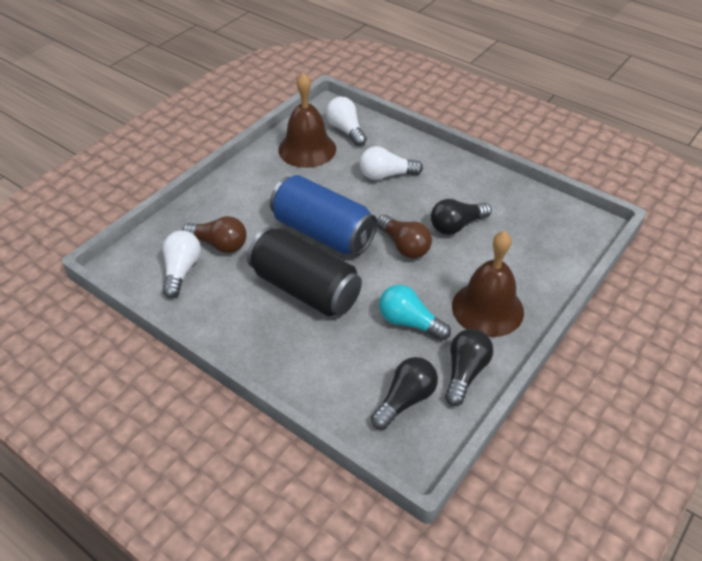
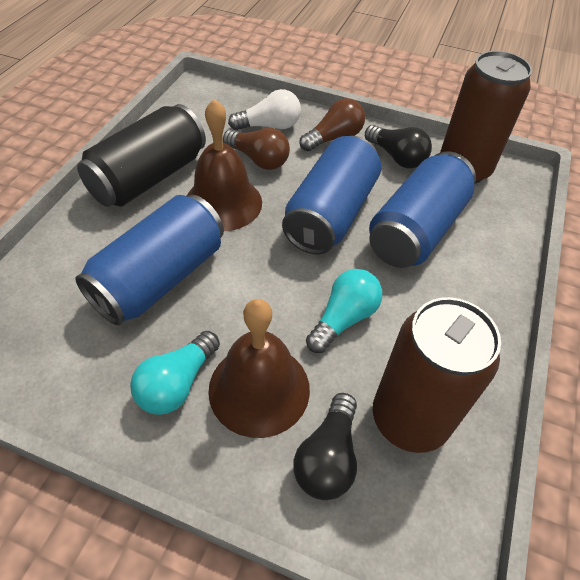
black light bulb: 3 -> 2
blue can: 1 -> 3
brown can: 0 -> 2
turquoise light bulb: 1 -> 2
white light bulb: 3 -> 1

